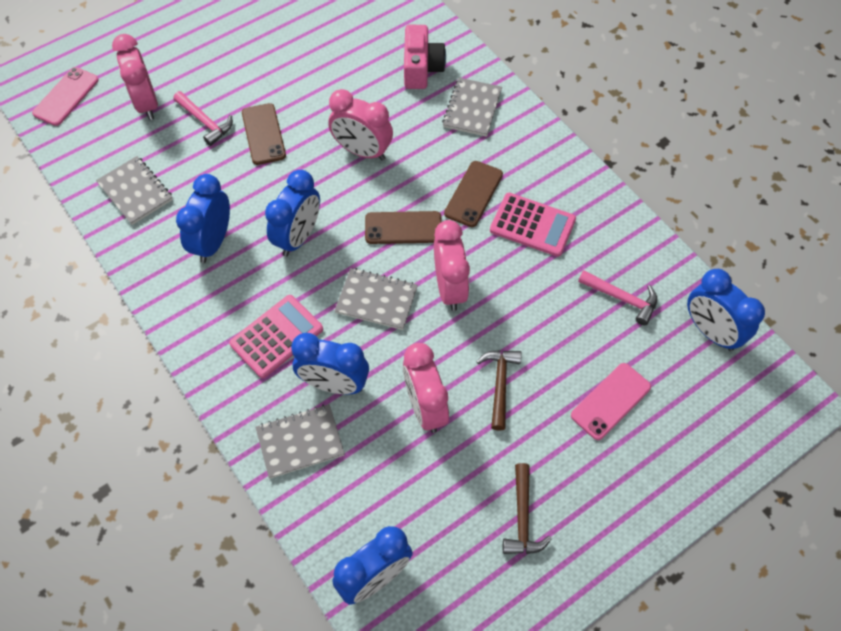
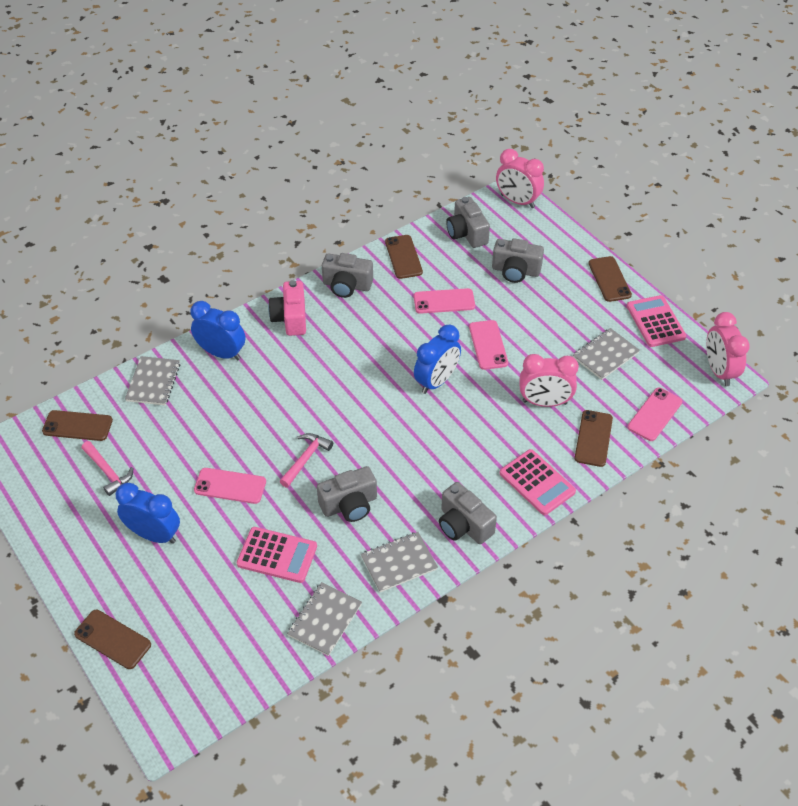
blue clock: 5 -> 3
brown hammer: 2 -> 0
brown phone: 3 -> 5
grey camera: 0 -> 5
pink calculator: 2 -> 3
pink clock: 4 -> 3
pink phone: 2 -> 4

